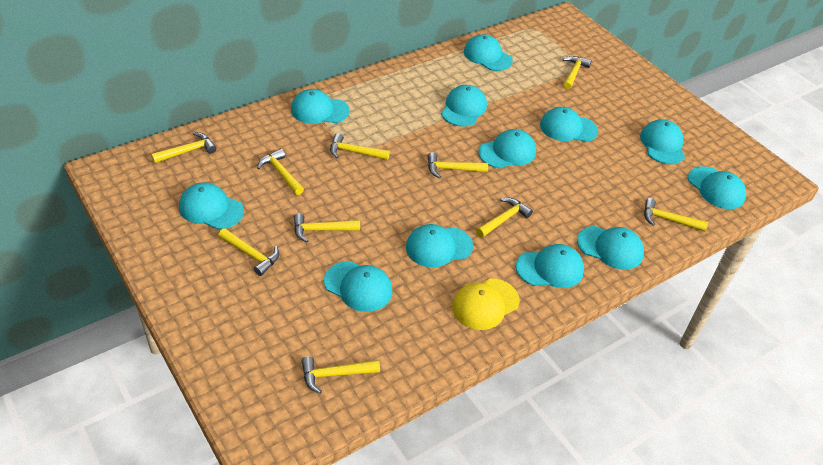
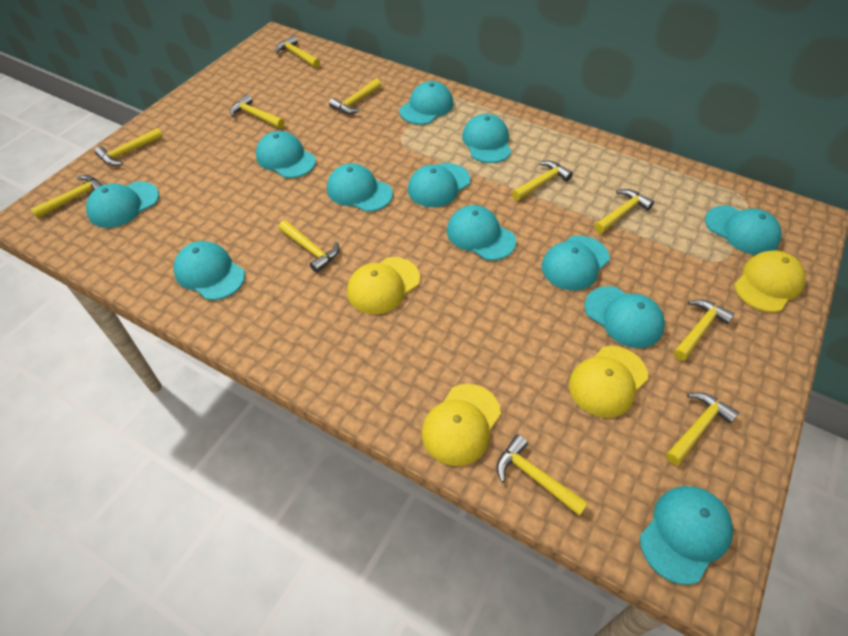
yellow cap: 1 -> 4
yellow hammer: 10 -> 11

